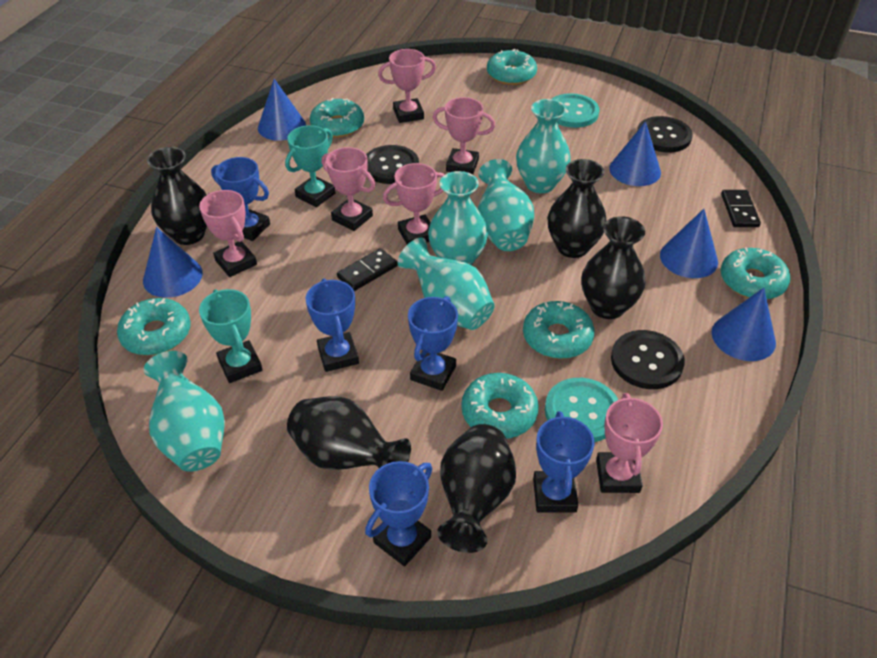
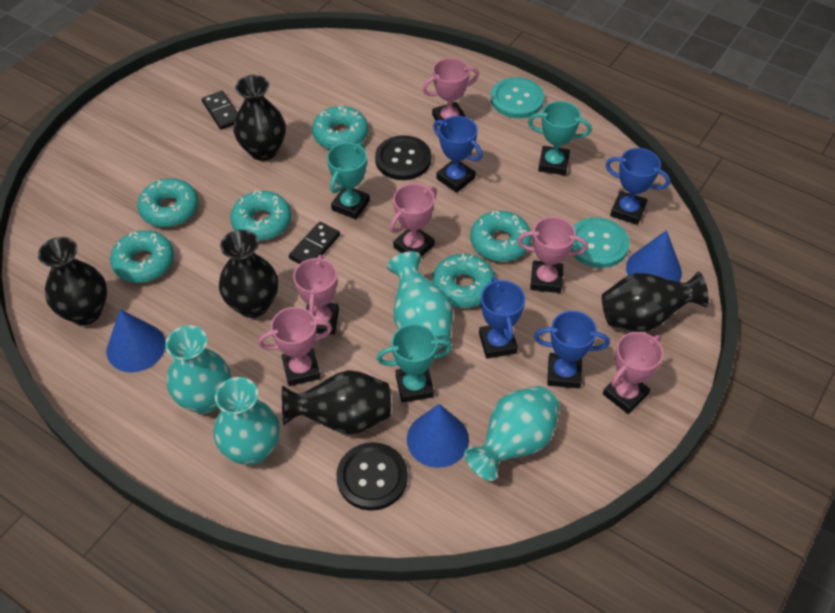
black button: 3 -> 2
blue cone: 5 -> 3
blue trophy: 5 -> 4
turquoise trophy: 2 -> 3
turquoise vase: 5 -> 4

